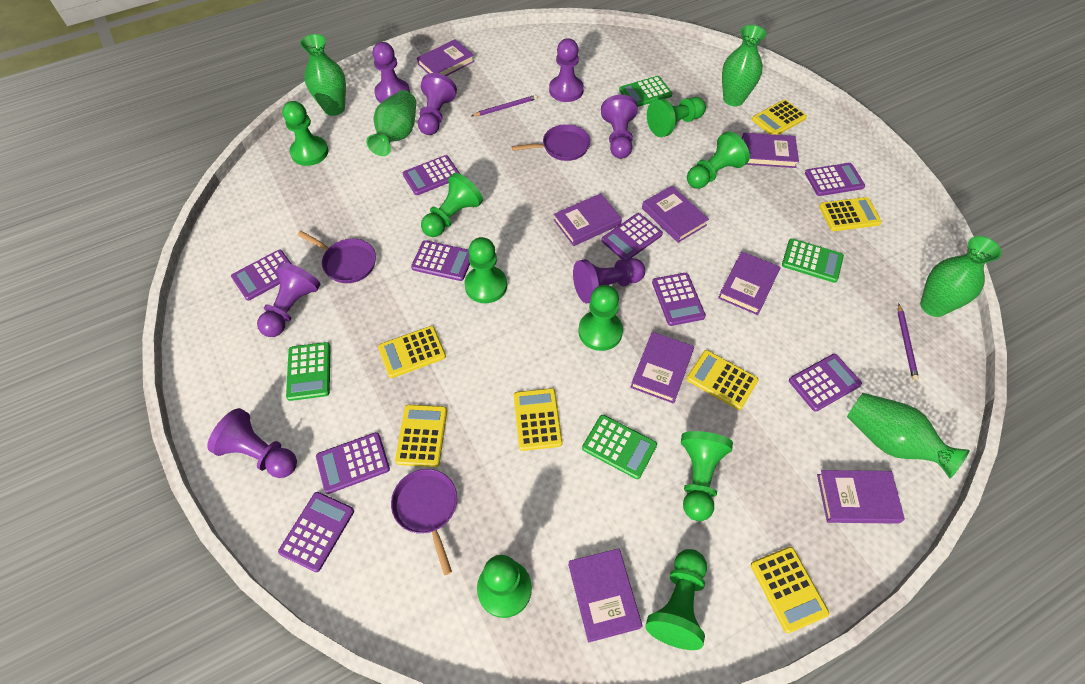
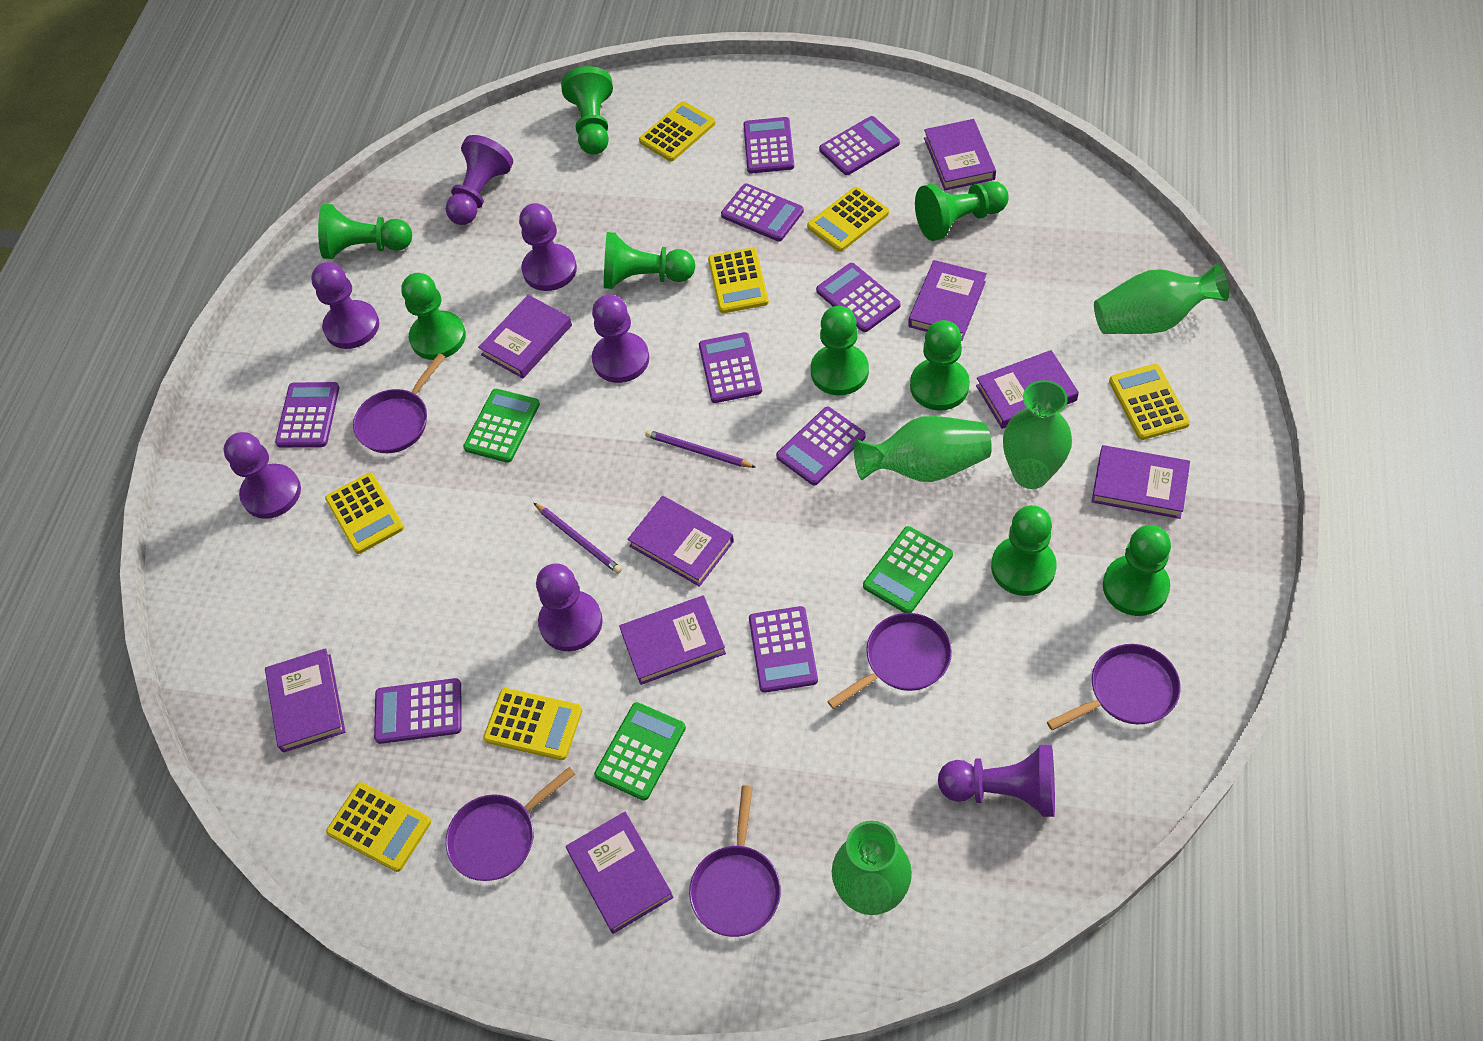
green calculator: 4 -> 3
green vase: 5 -> 4
purple book: 8 -> 9
purple pan: 3 -> 5

